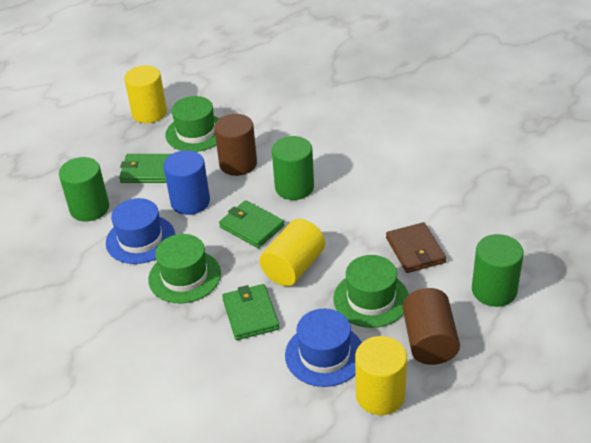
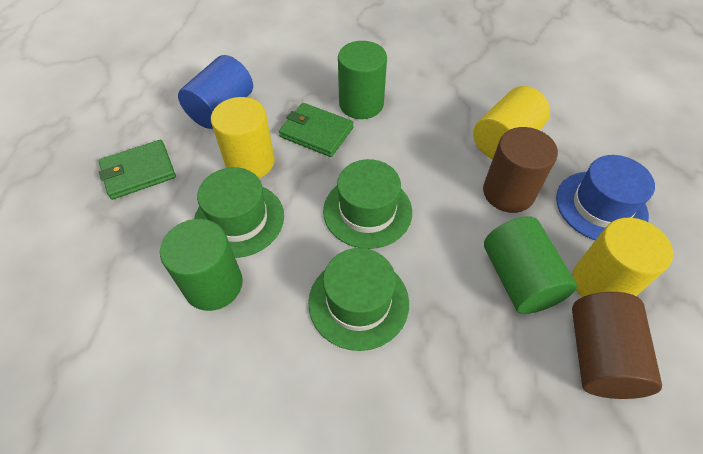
blue hat: 2 -> 1
brown wallet: 1 -> 0
green wallet: 3 -> 2

